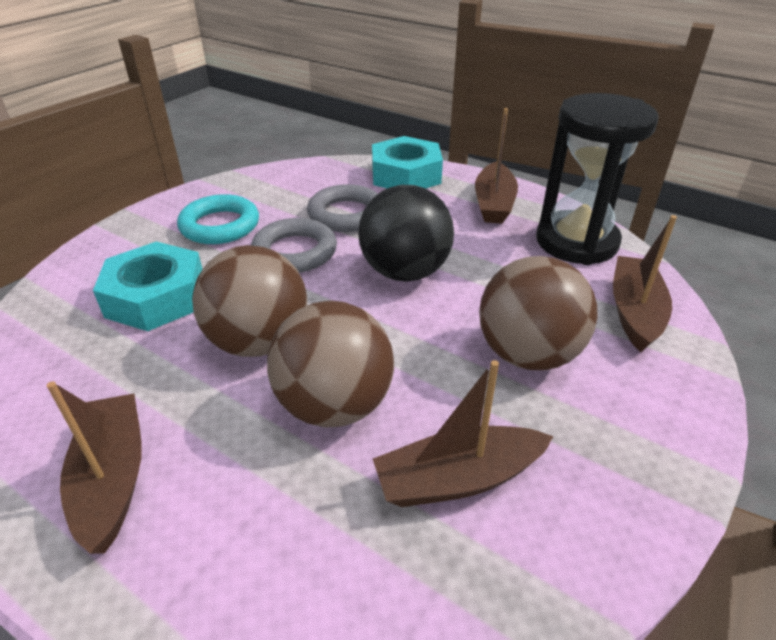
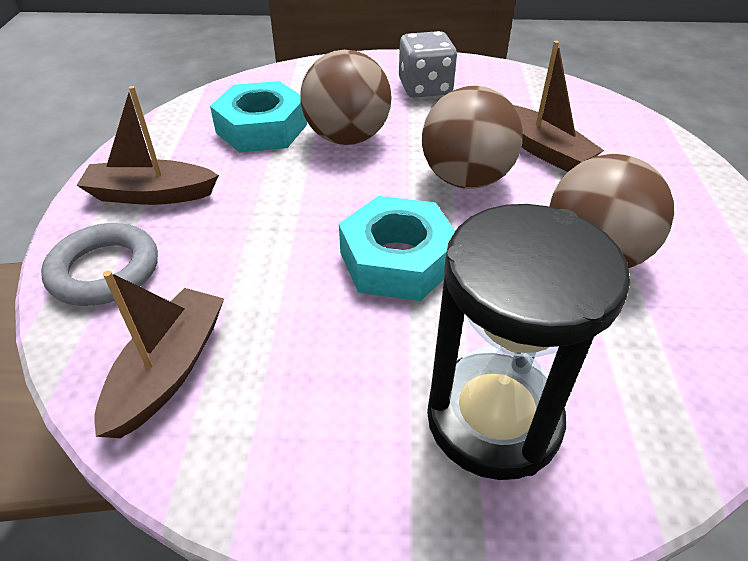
black ball: 1 -> 0
brown boat: 4 -> 3
grey dice: 0 -> 1
grey ring: 2 -> 1
turquoise ring: 1 -> 0

